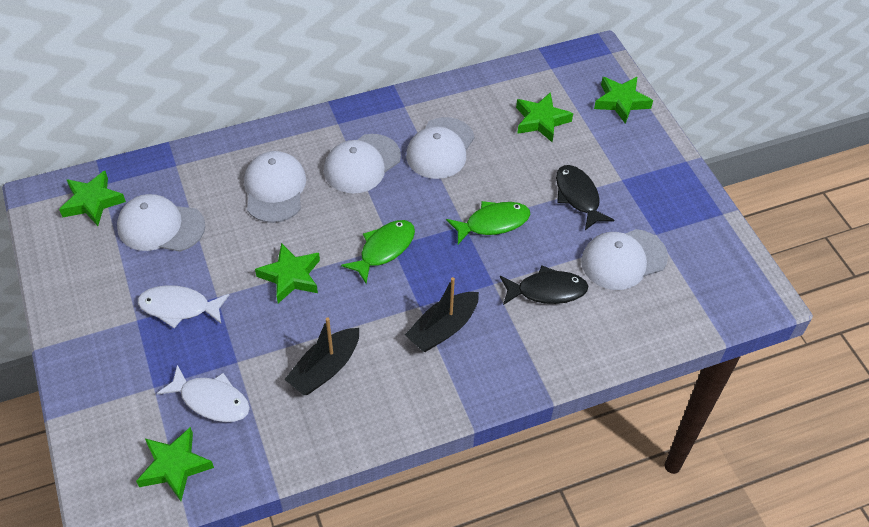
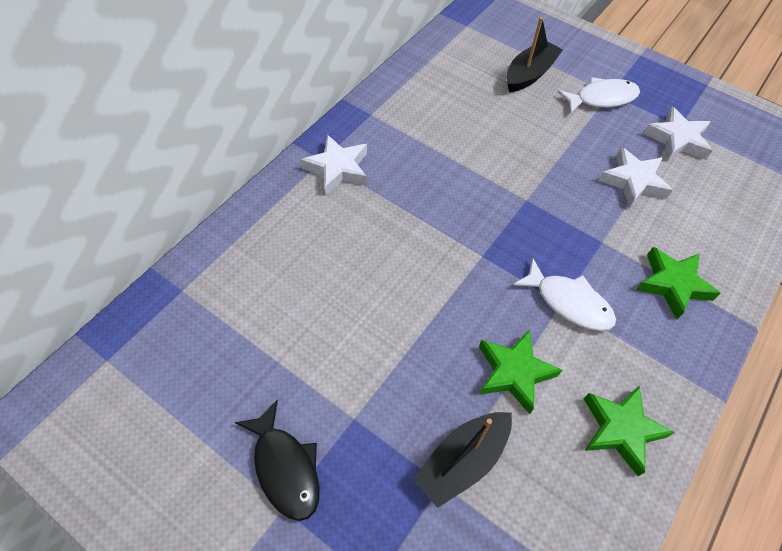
black fish: 2 -> 1
green fish: 2 -> 0
green star: 5 -> 3
white cap: 5 -> 0
white star: 0 -> 3

